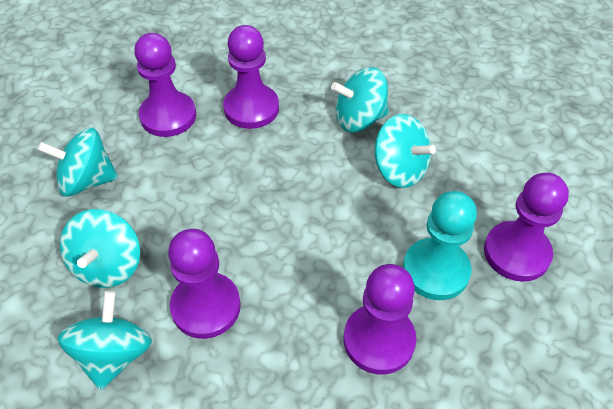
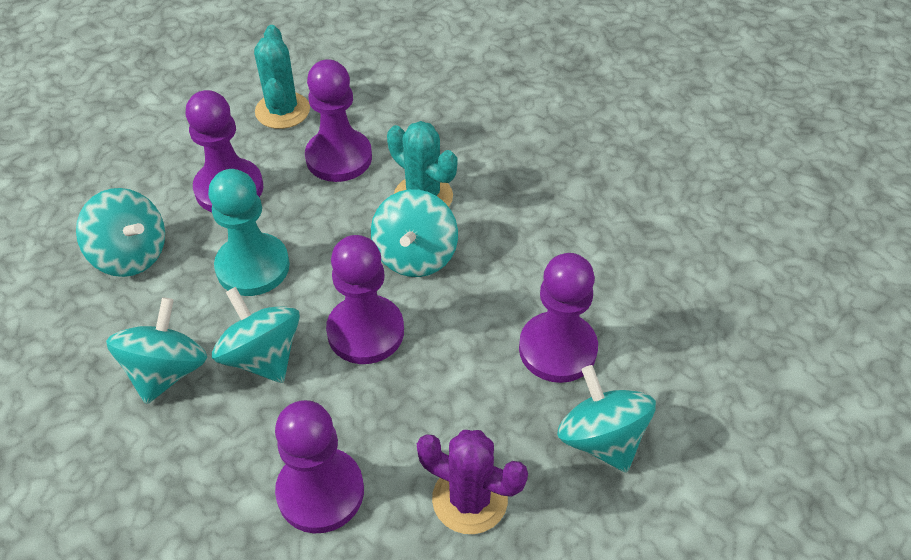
purple cactus: 0 -> 1
turquoise cactus: 0 -> 2

